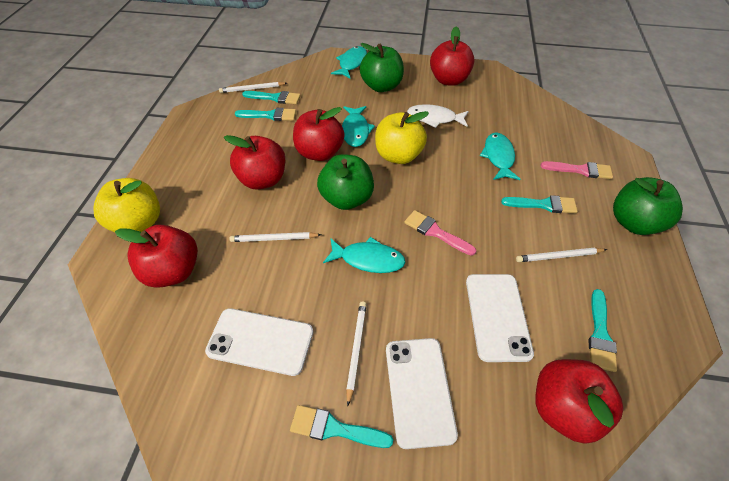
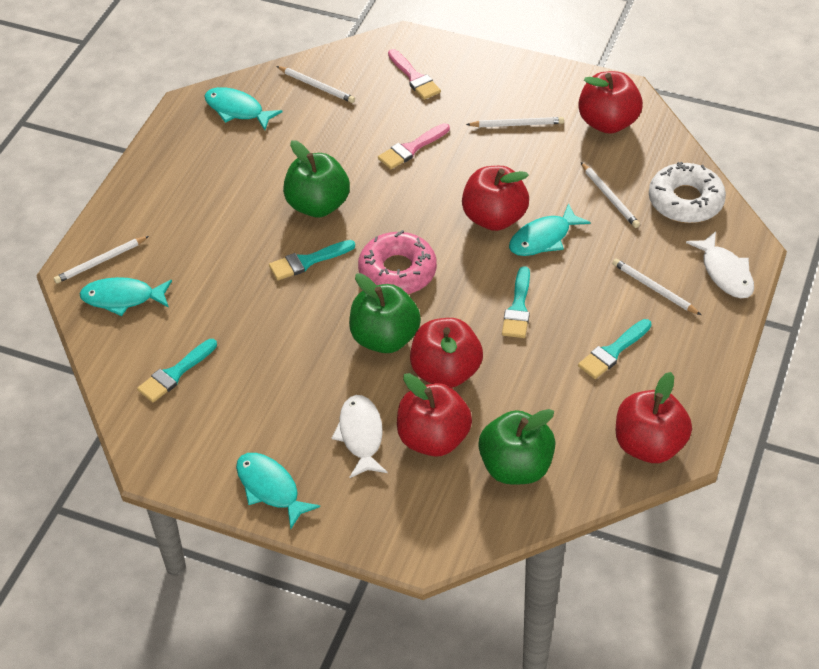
pink donut: 0 -> 1
turquoise brush: 5 -> 4
white donut: 0 -> 1
white fish: 1 -> 2
white pencil: 4 -> 5
white phone: 3 -> 0
yellow apple: 2 -> 0

